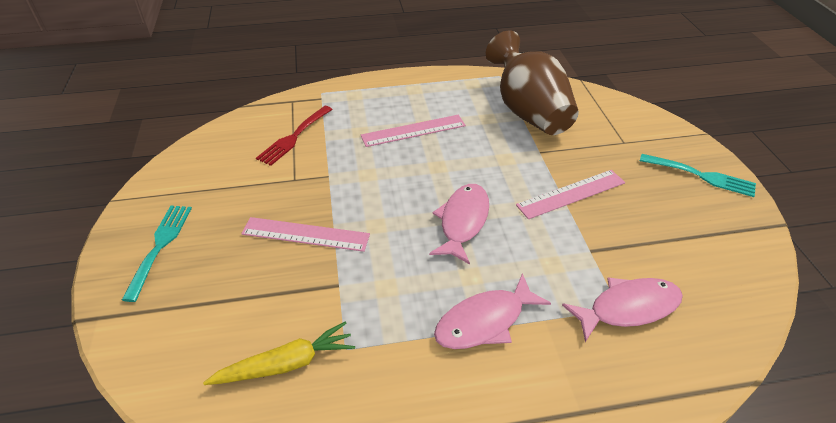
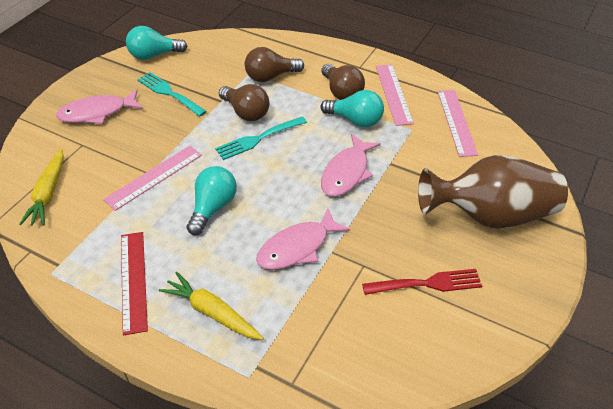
brown light bulb: 0 -> 3
red ruler: 0 -> 1
turquoise light bulb: 0 -> 3
yellow carrot: 1 -> 2

